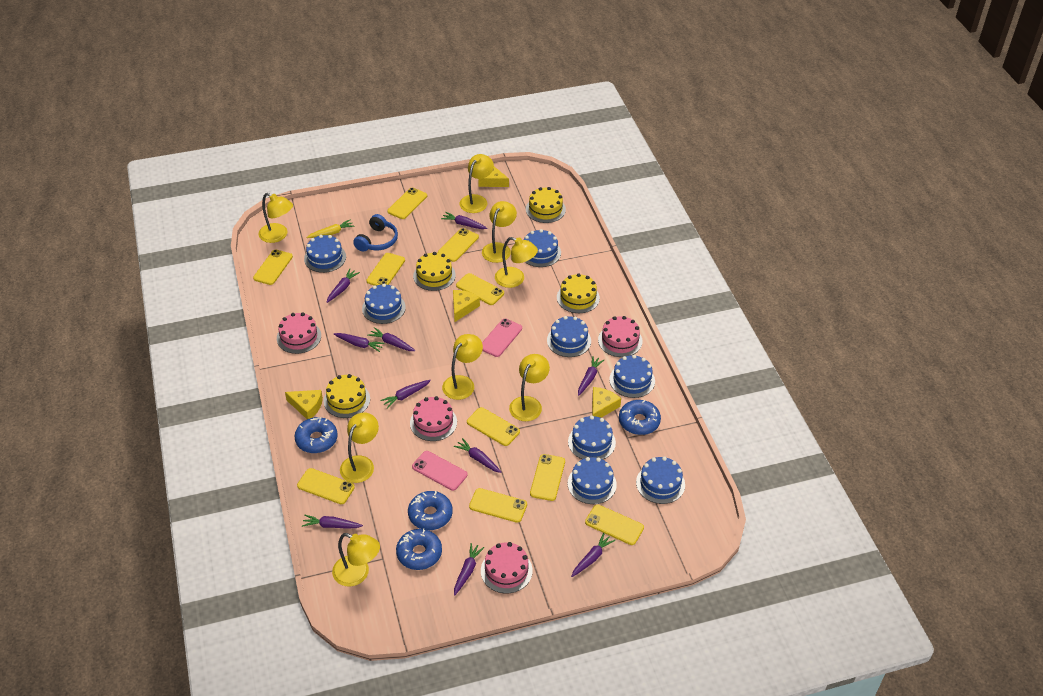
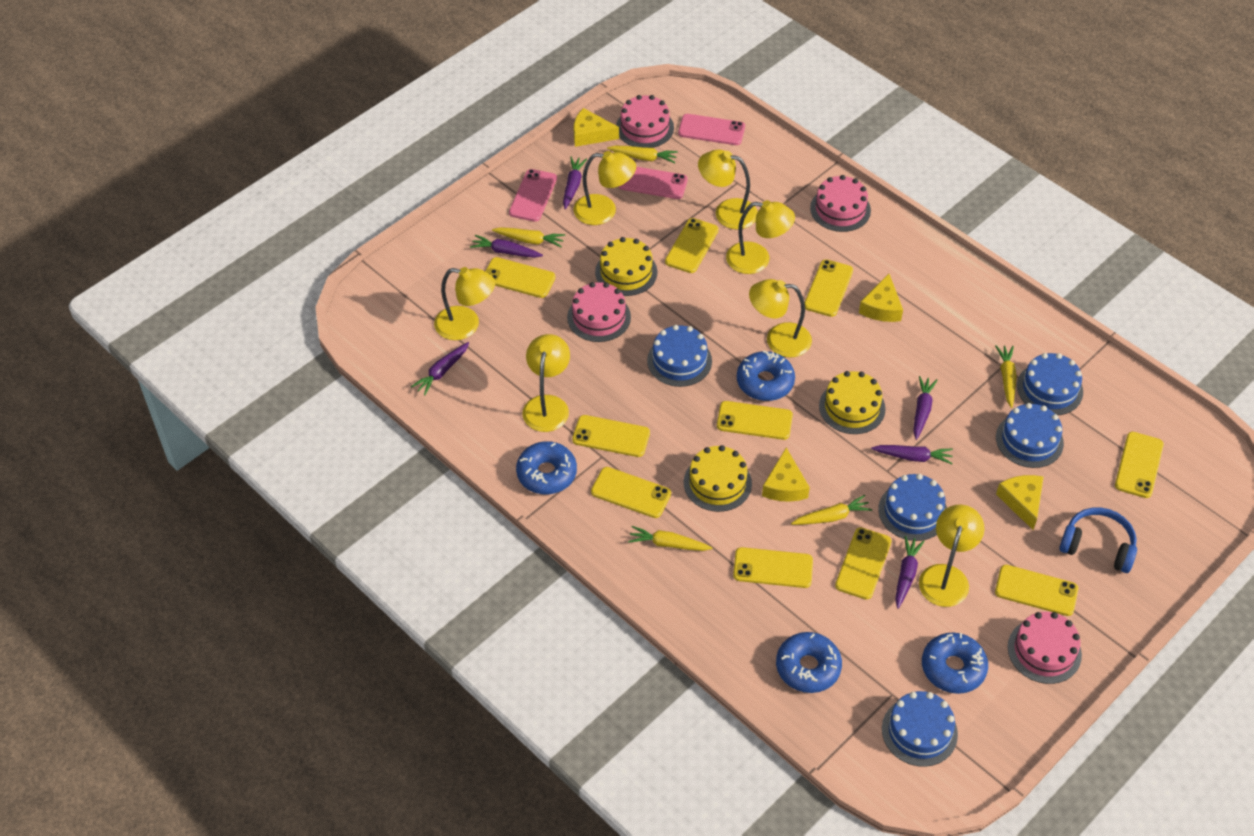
blue cake: 8 -> 5
pink phone: 2 -> 3
purple carrot: 10 -> 6
yellow cake: 4 -> 3
yellow carrot: 1 -> 5
yellow lamp: 8 -> 7

